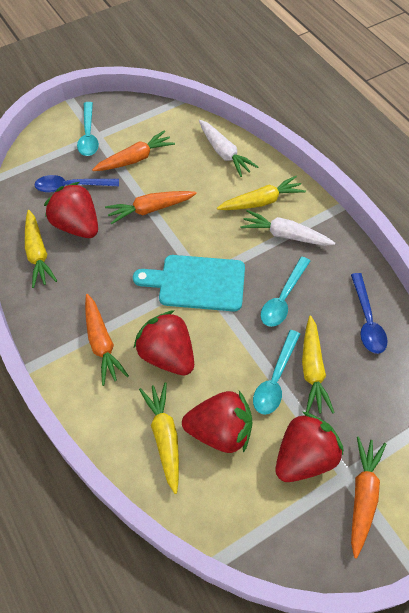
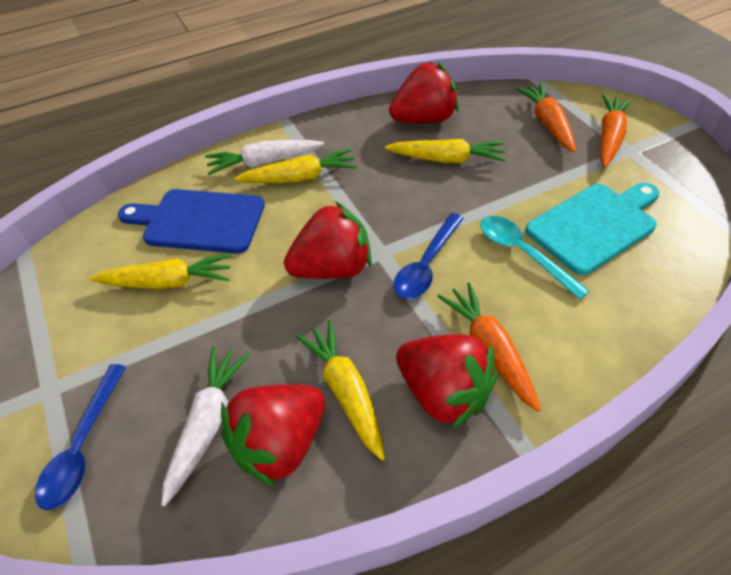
blue cutting board: 0 -> 1
orange carrot: 4 -> 3
turquoise spoon: 3 -> 1

